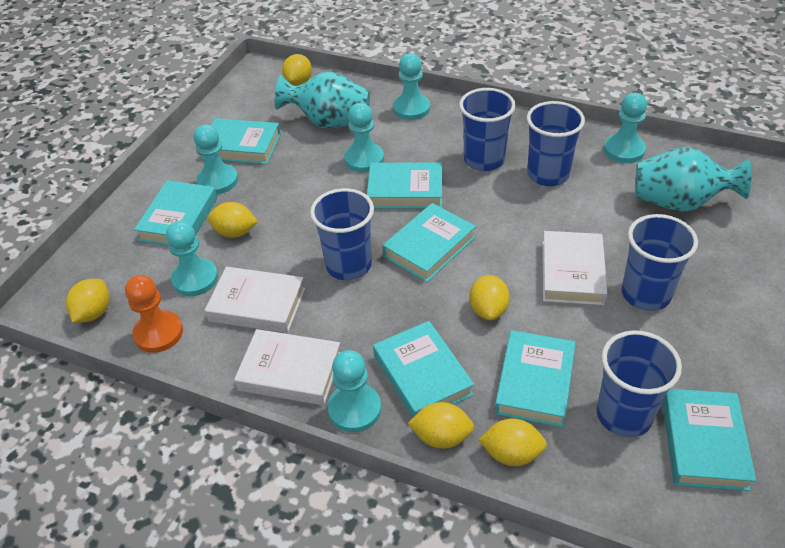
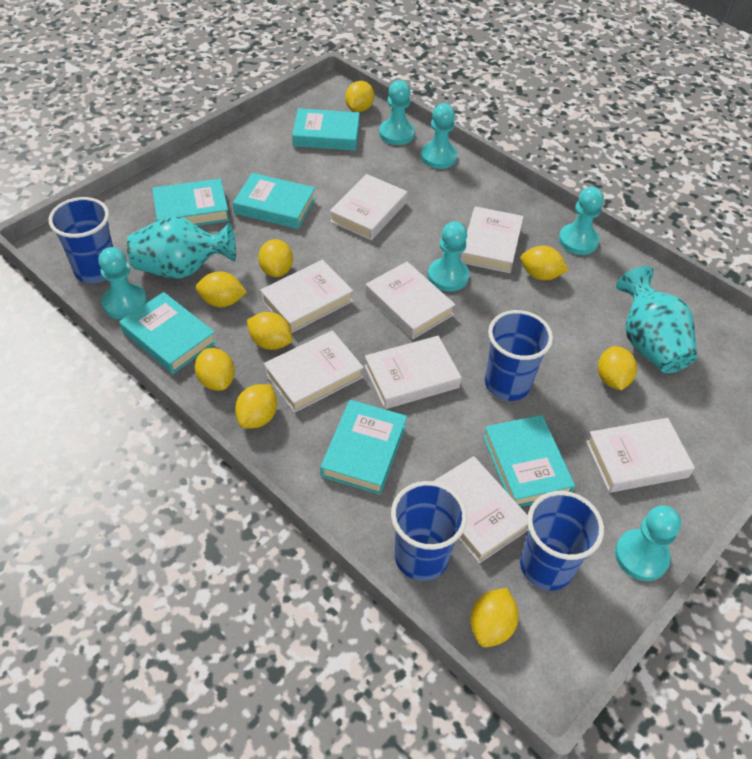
blue cup: 5 -> 4
orange pawn: 1 -> 0
turquoise book: 7 -> 6
white book: 3 -> 8
yellow lemon: 6 -> 9

